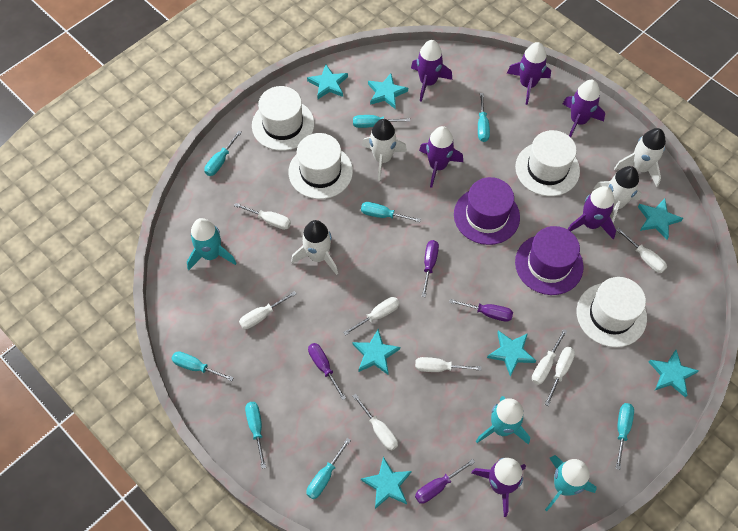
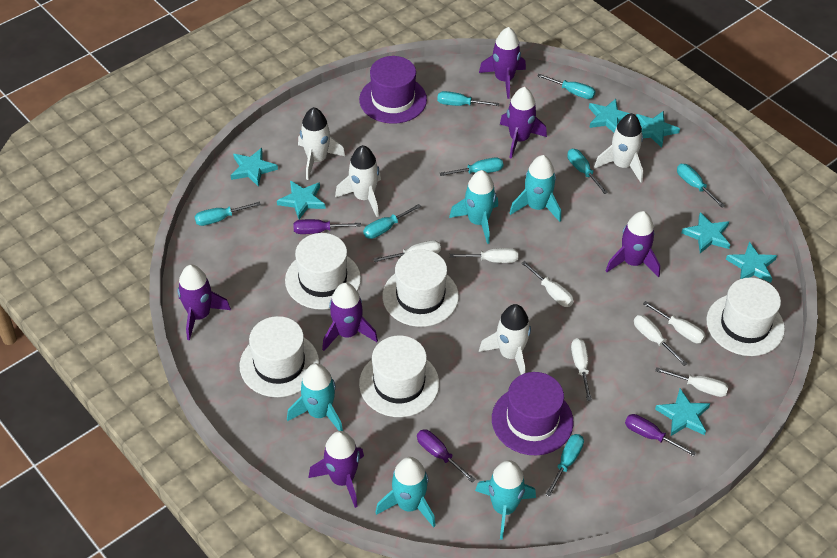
purple screwdriver: 4 -> 3
turquoise rocket: 3 -> 5
white hat: 4 -> 5
white screwdriver: 8 -> 7

